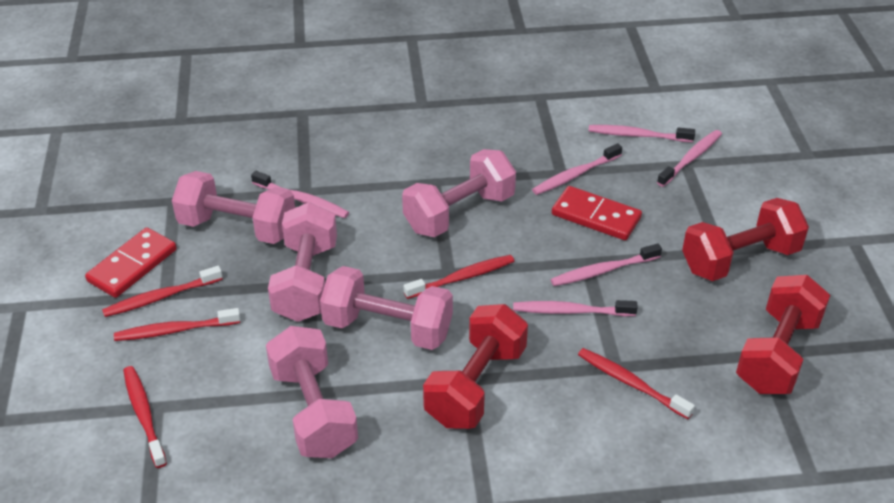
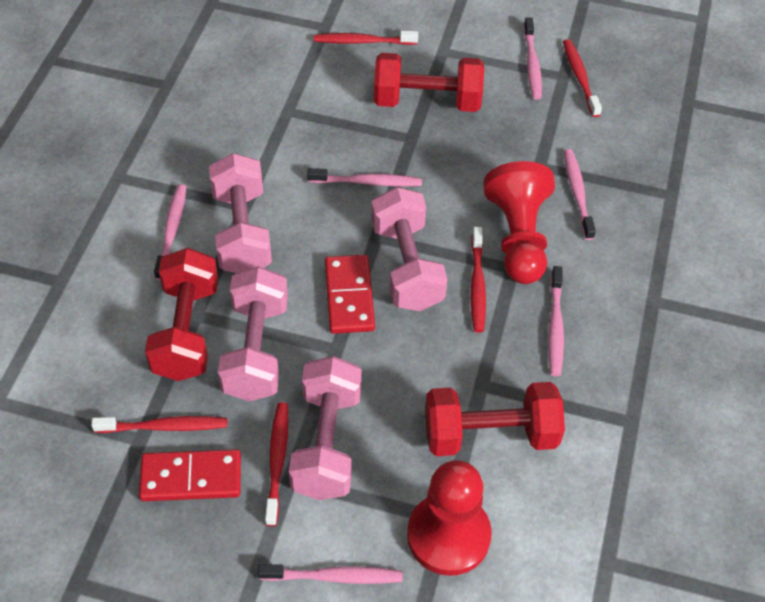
pink dumbbell: 5 -> 4
red pawn: 0 -> 2

